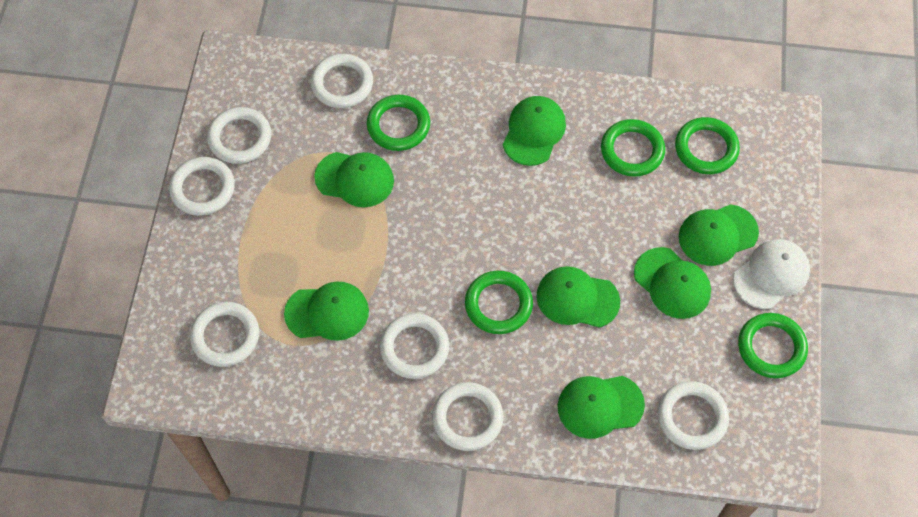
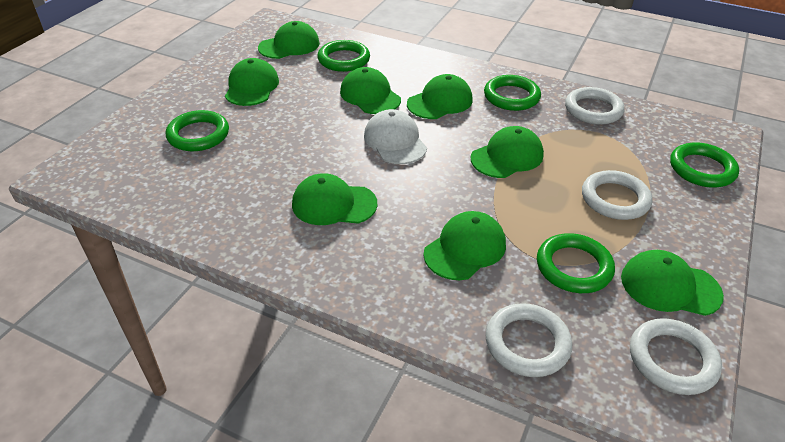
green cap: 7 -> 8
white ring: 7 -> 4

